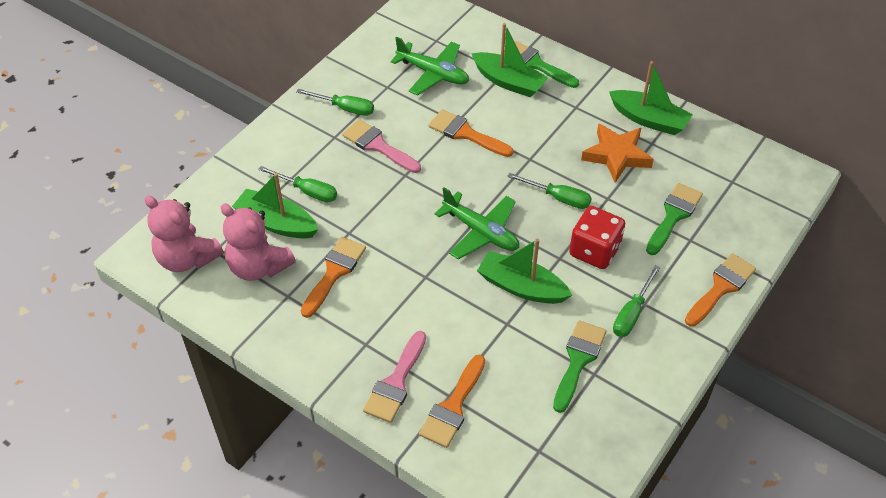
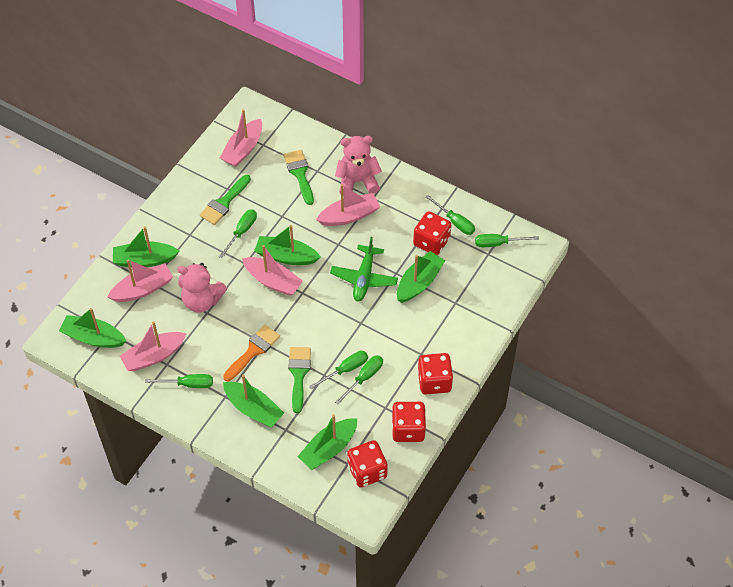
green boat: 4 -> 6
green plane: 2 -> 1
green screwdriver: 4 -> 6
orange brush: 4 -> 1
orange star: 1 -> 0
pink boat: 0 -> 5
pink brush: 2 -> 0
red dice: 1 -> 4

